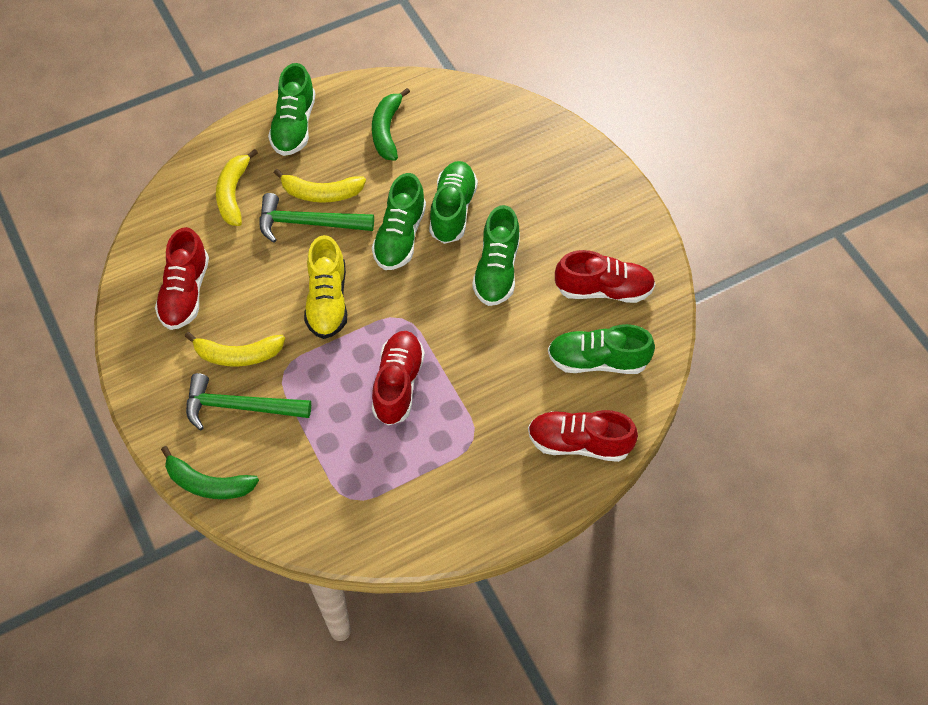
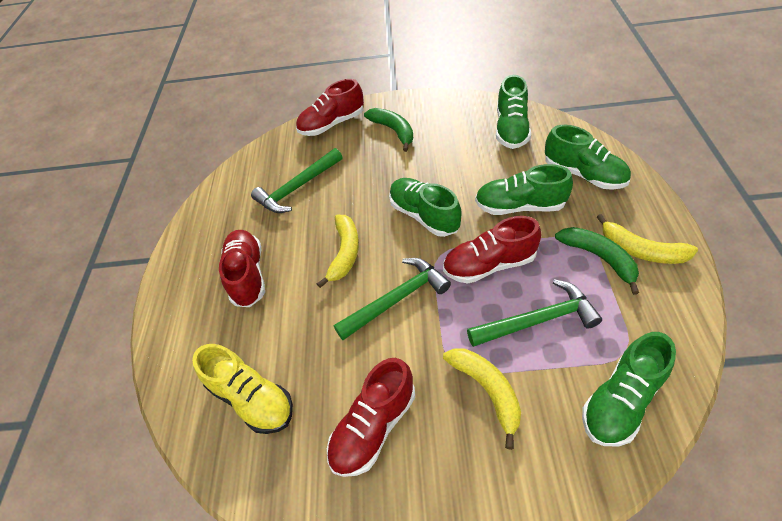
green hammer: 2 -> 3

